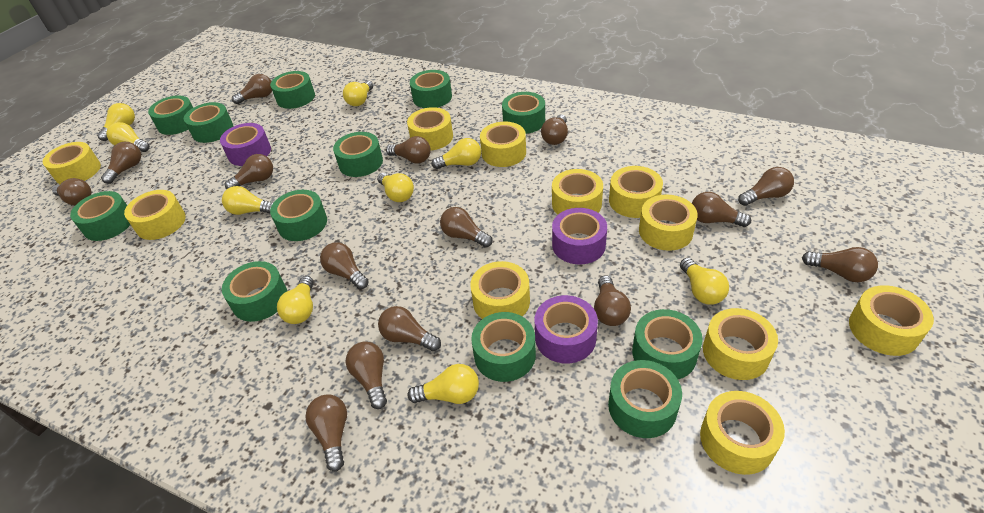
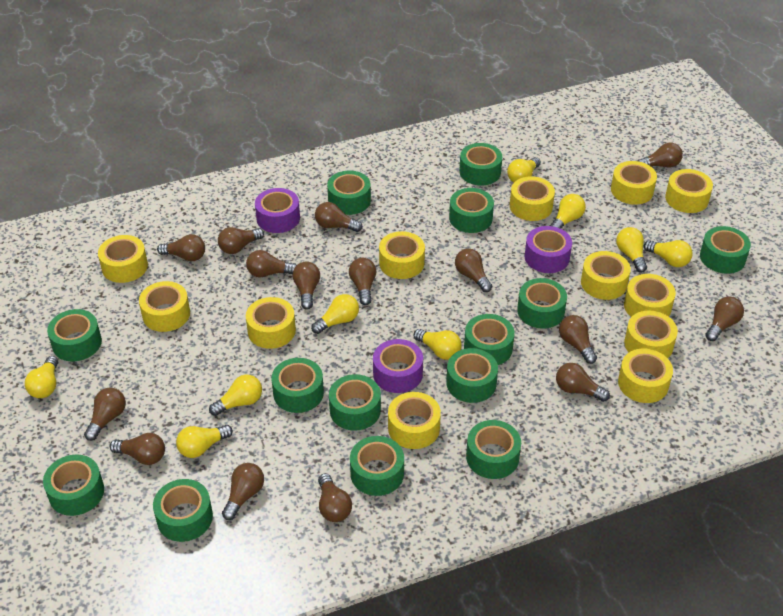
green tape: 12 -> 14
yellow tape: 11 -> 12

